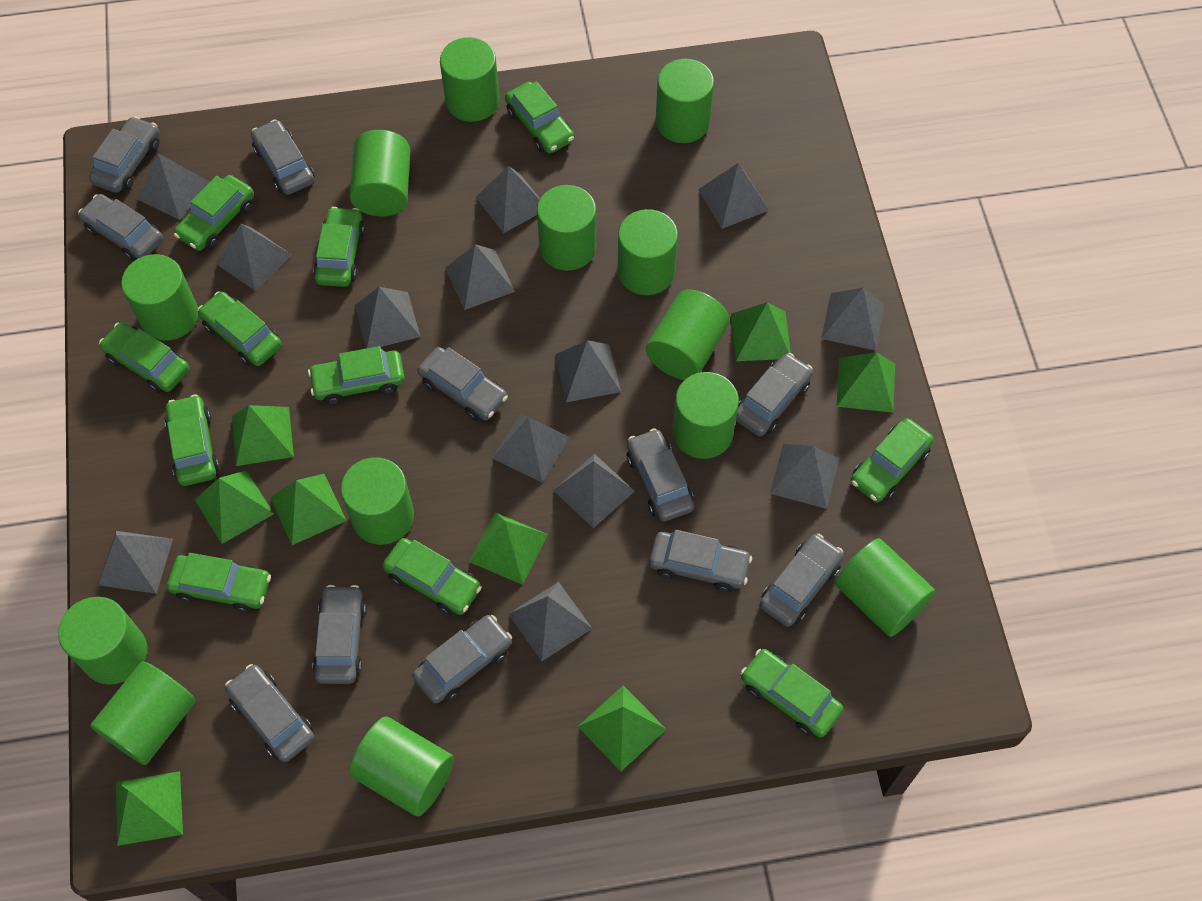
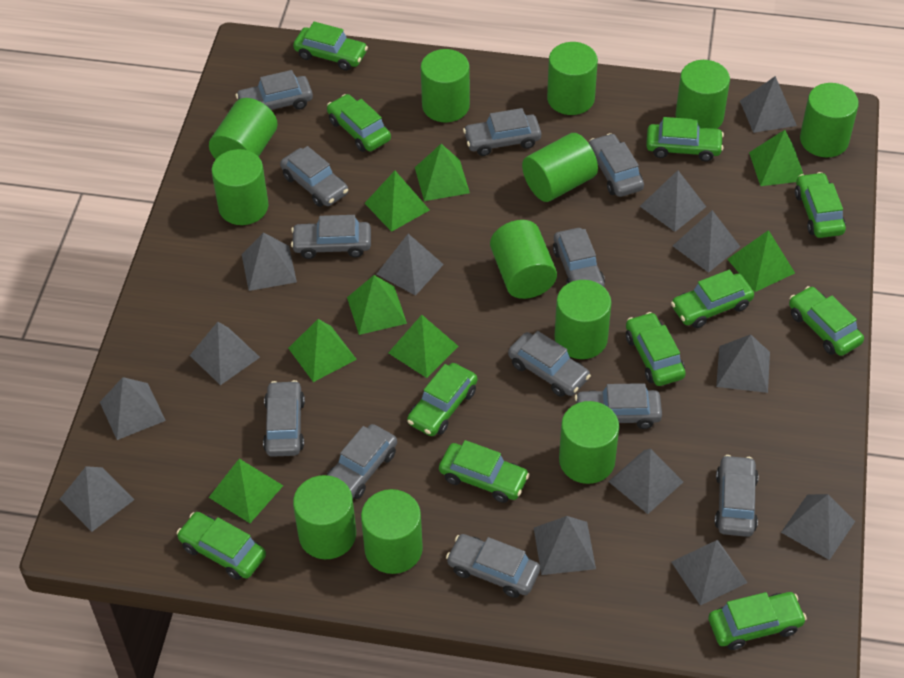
green cylinder: 13 -> 12
grey car: 11 -> 12

